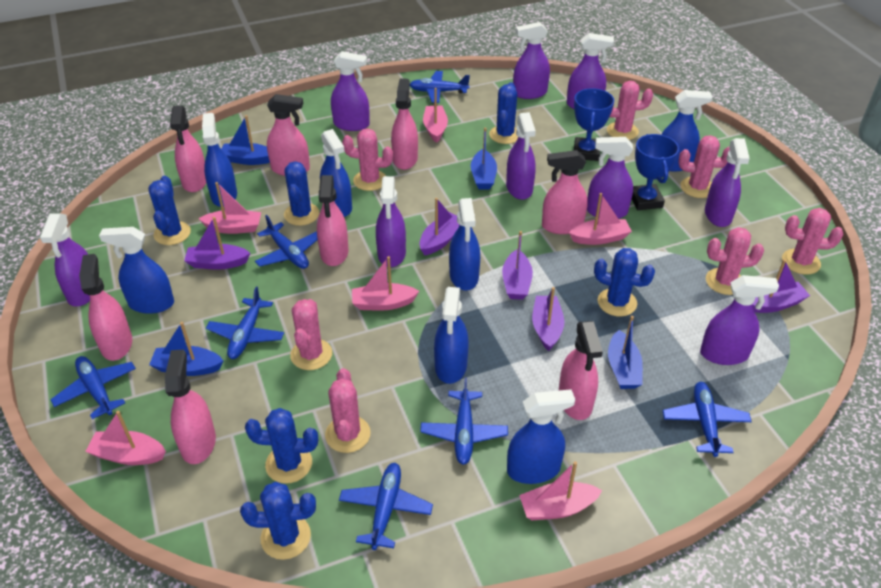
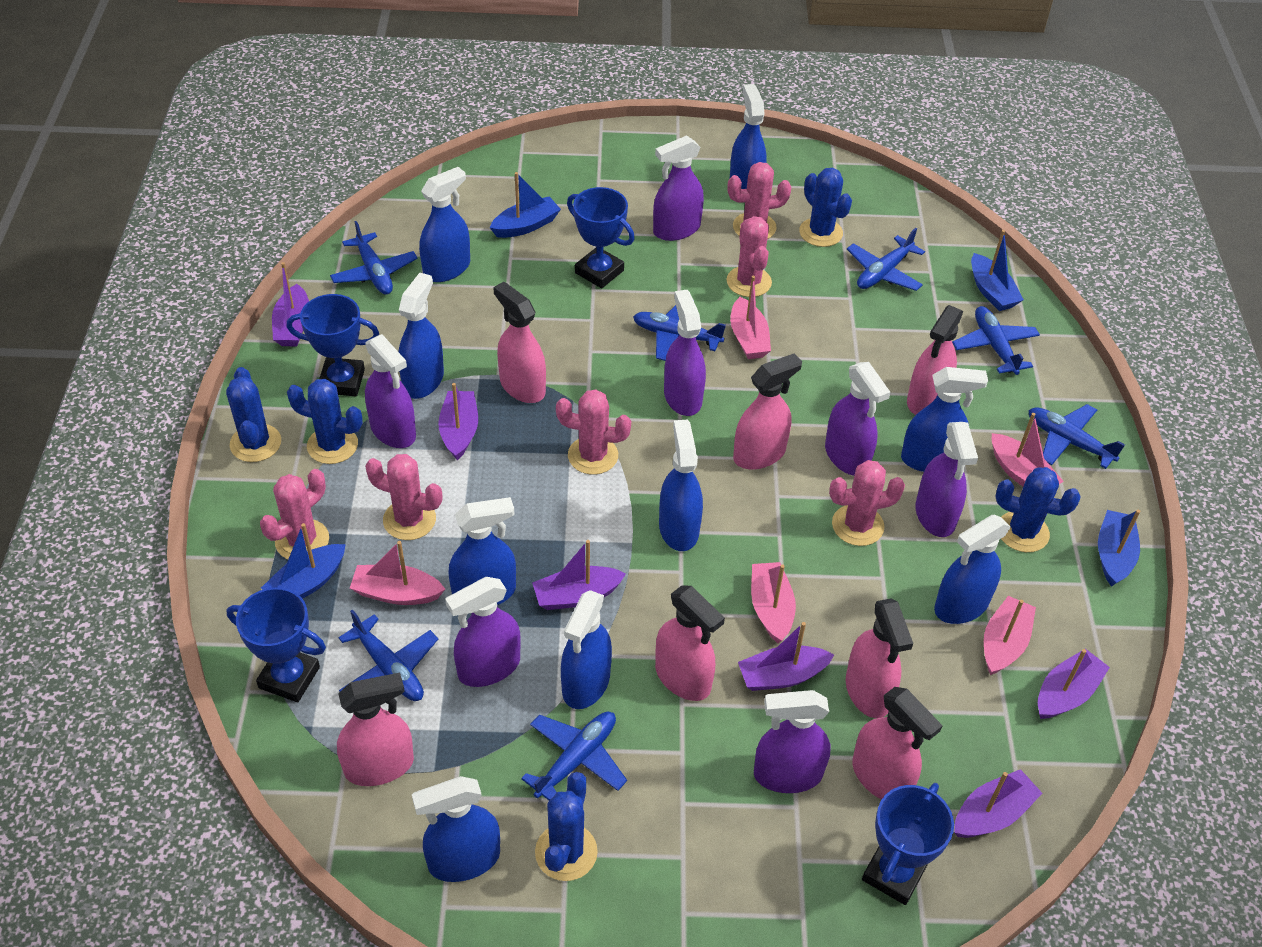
blue cactus: 6 -> 5
blue spray bottle: 7 -> 9
blue trophy: 2 -> 4
pink boat: 6 -> 5
pink cactus: 7 -> 6
pink spray bottle: 8 -> 7
purple boat: 5 -> 6
purple spray bottle: 9 -> 7

